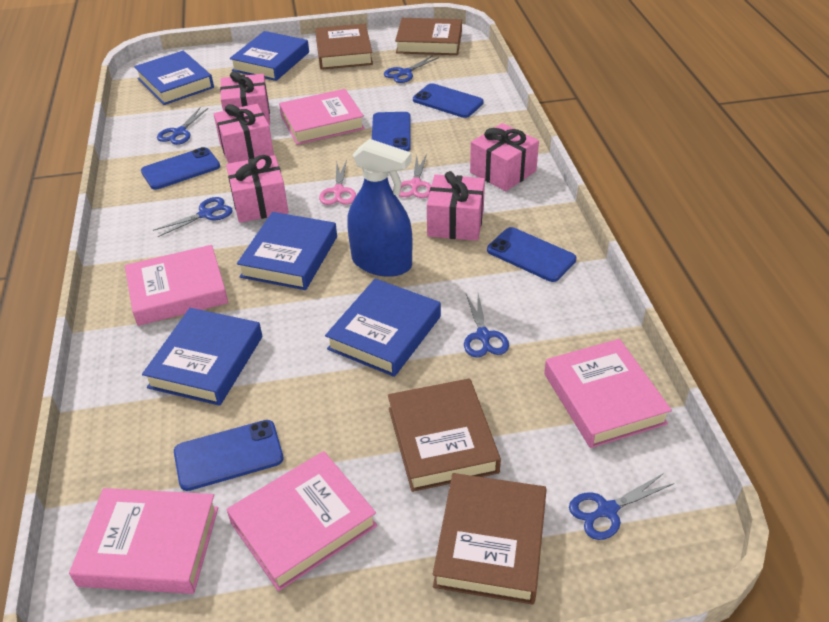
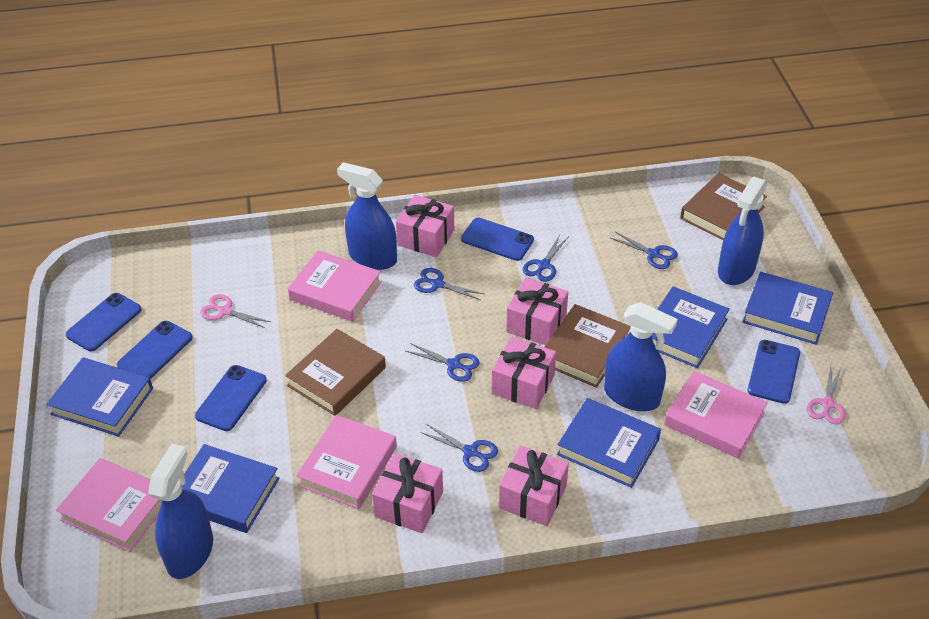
blue spray bottle: 1 -> 4
brown book: 4 -> 3
pink book: 5 -> 4

